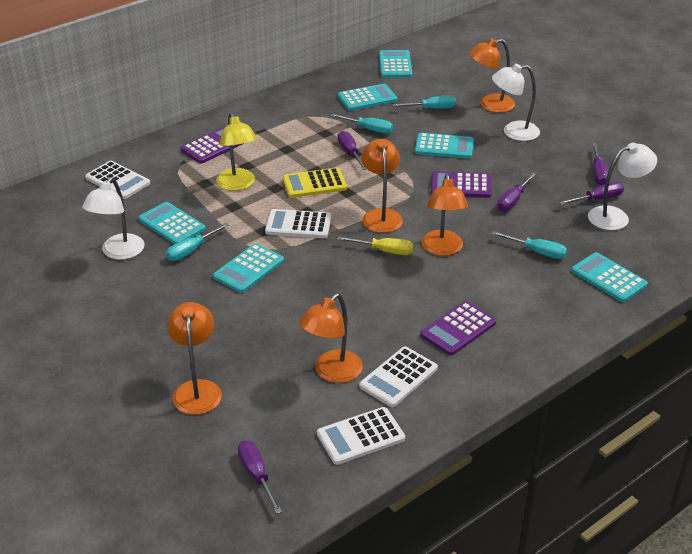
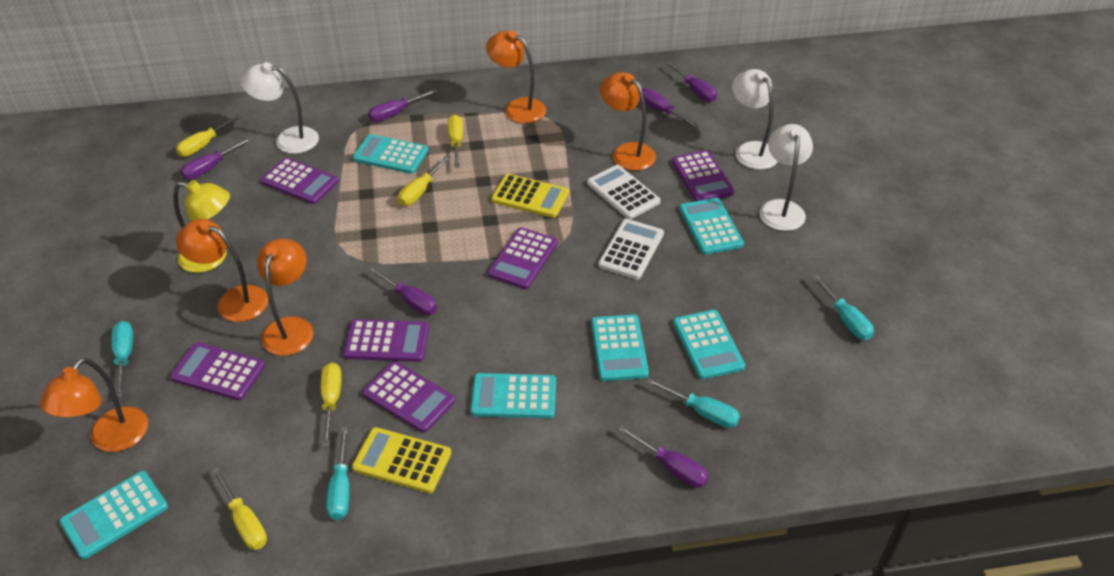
purple calculator: 3 -> 6
purple screwdriver: 5 -> 6
white calculator: 4 -> 2
yellow calculator: 1 -> 2
yellow screwdriver: 1 -> 5

